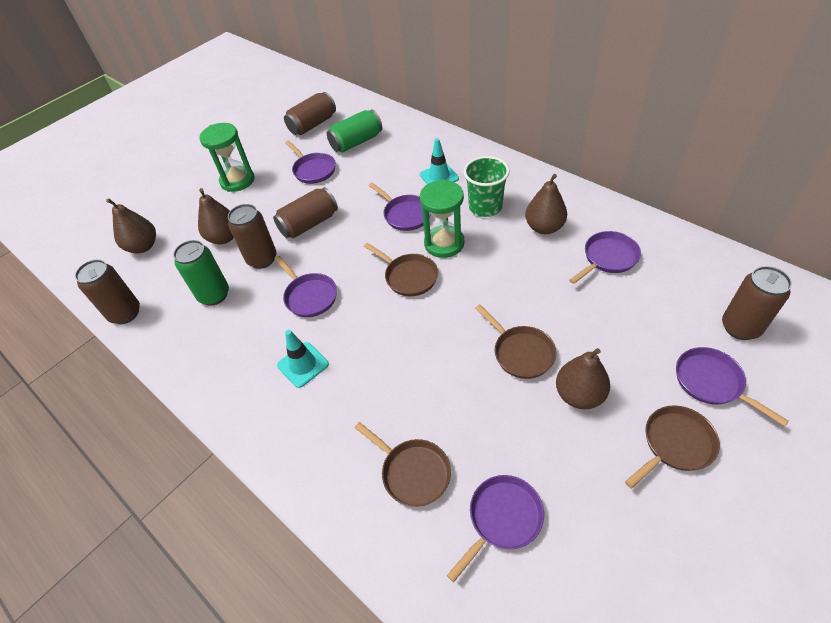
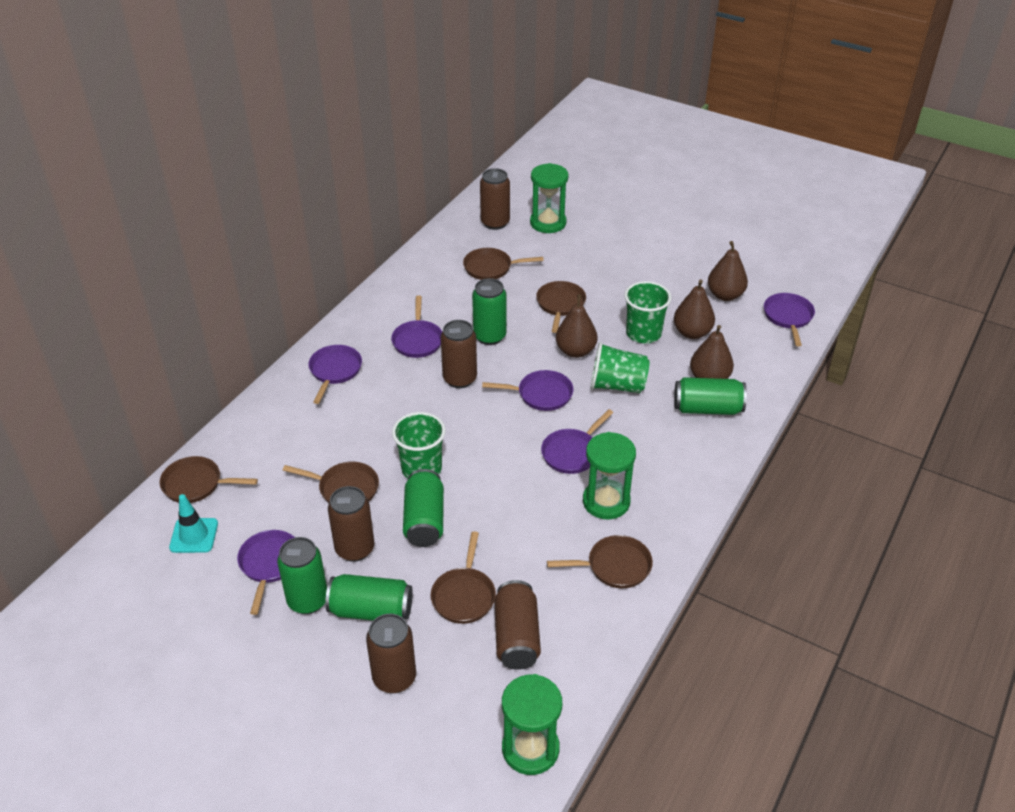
brown pan: 4 -> 6
green can: 2 -> 5
green cup: 1 -> 3
green hourglass: 2 -> 3
turquoise traffic cone: 2 -> 1

